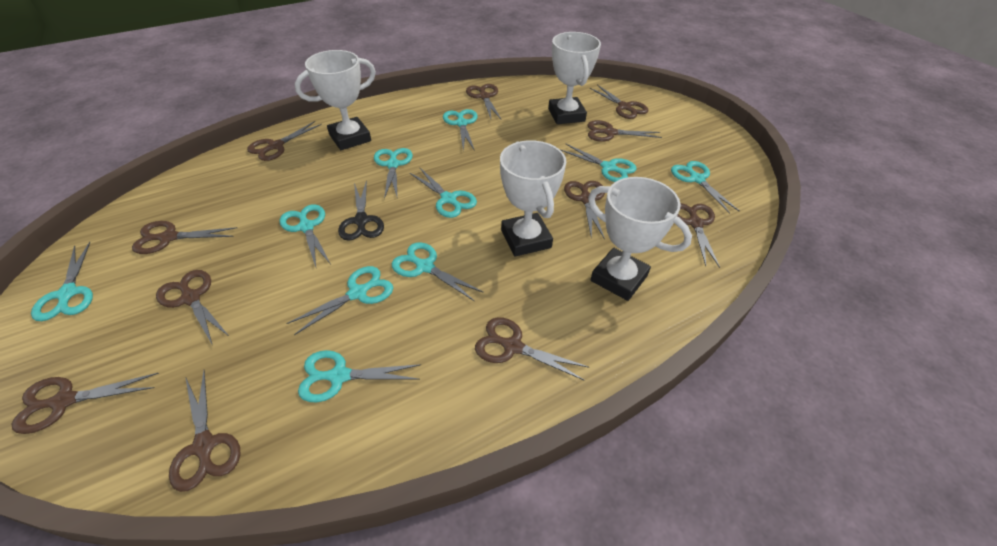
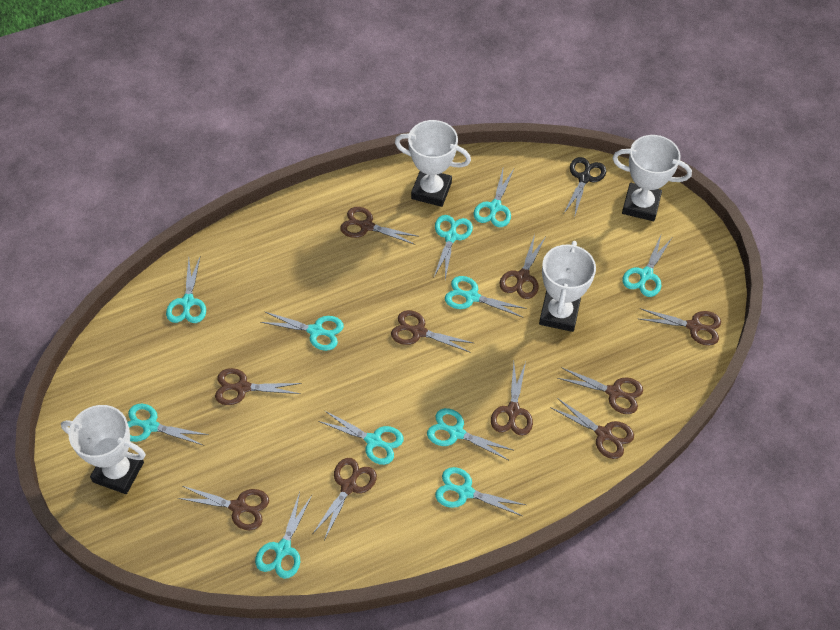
brown scissors: 11 -> 10
turquoise scissors: 10 -> 11

